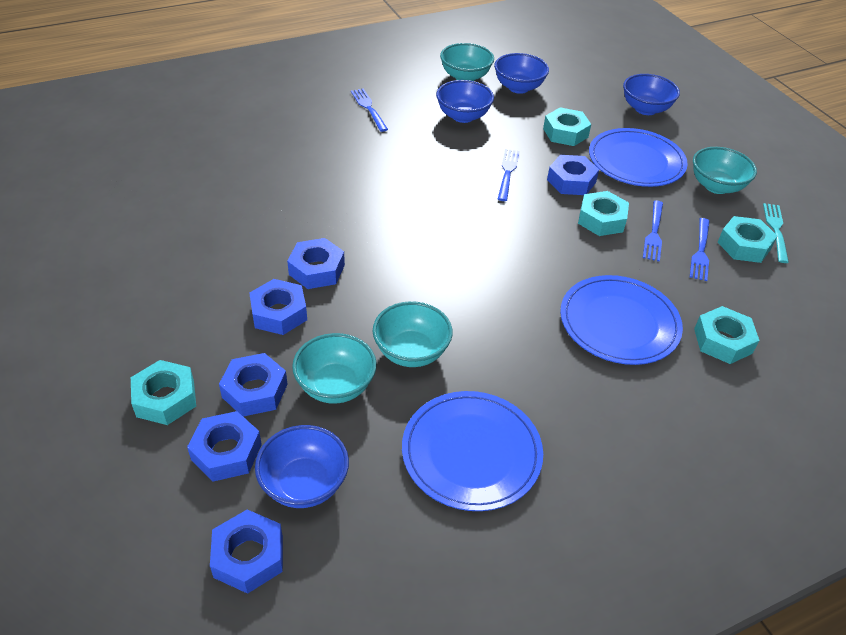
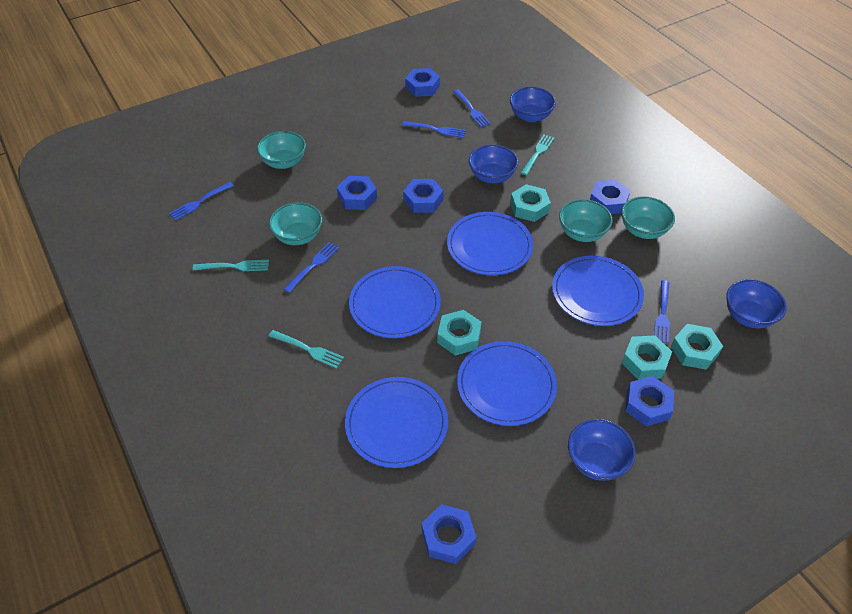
blue fork: 4 -> 5
blue plate: 3 -> 5
turquoise fork: 1 -> 3
turquoise nut: 5 -> 4

